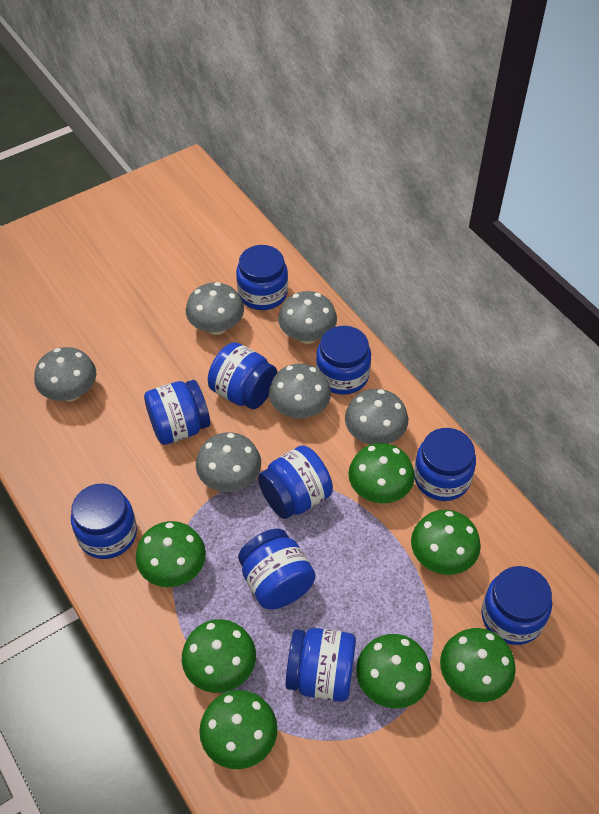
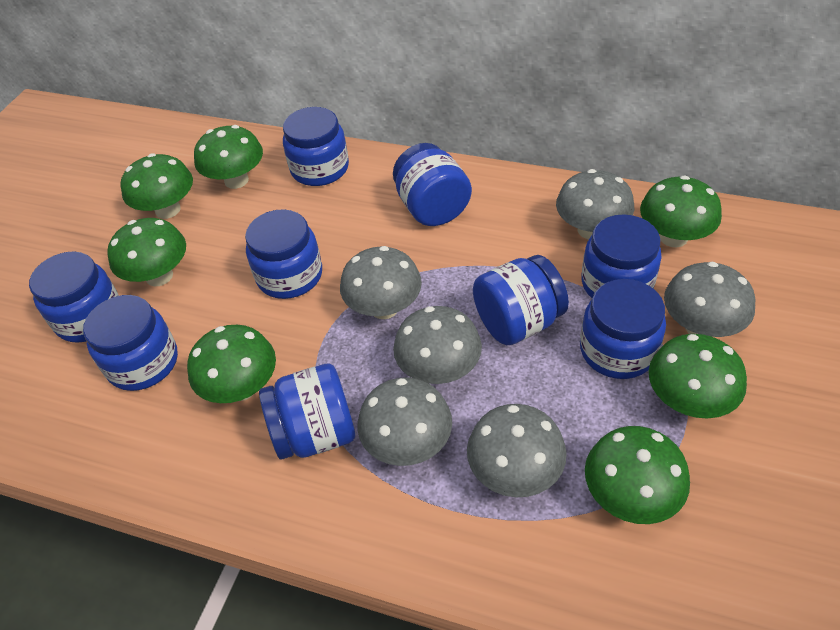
blue jar: 10 -> 9

